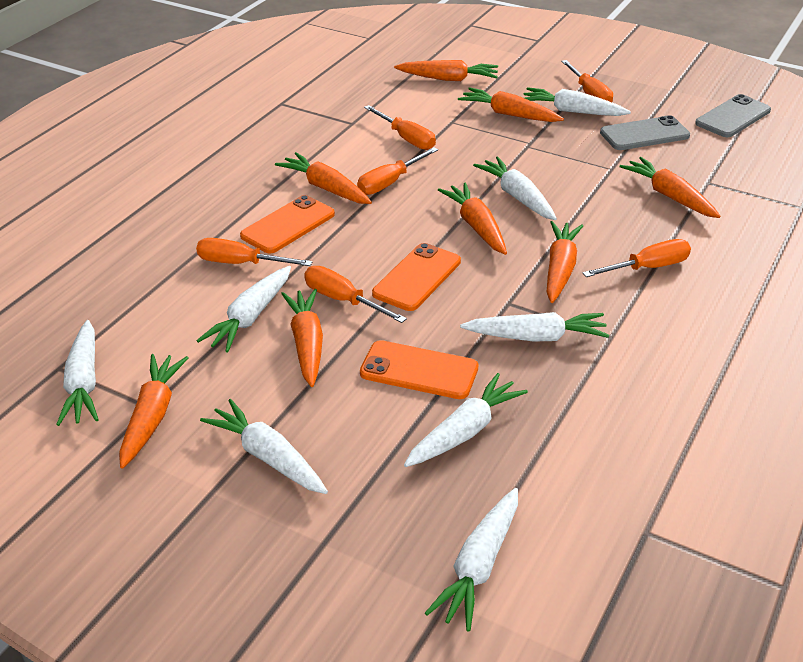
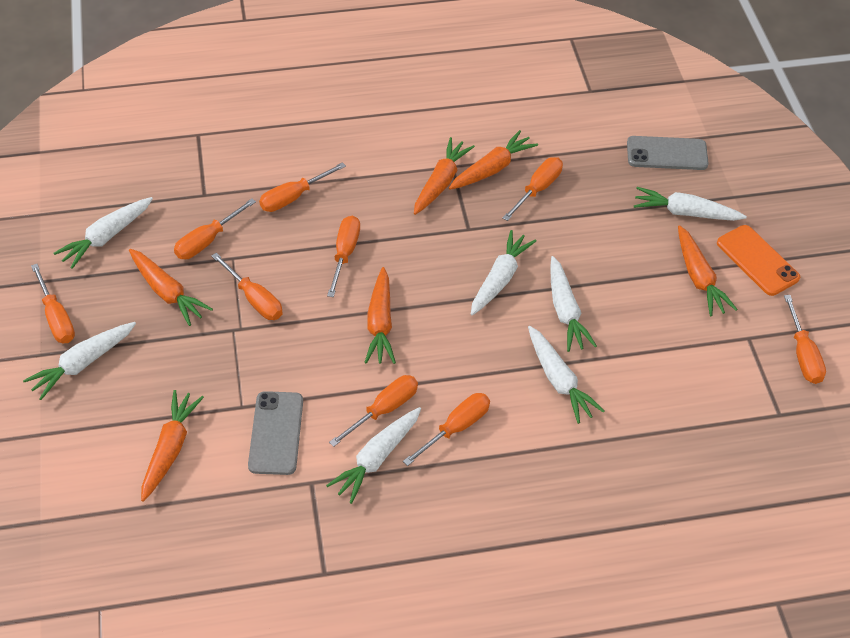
orange carrot: 8 -> 6
orange phone: 3 -> 1
orange screwdriver: 6 -> 9
white carrot: 8 -> 7

